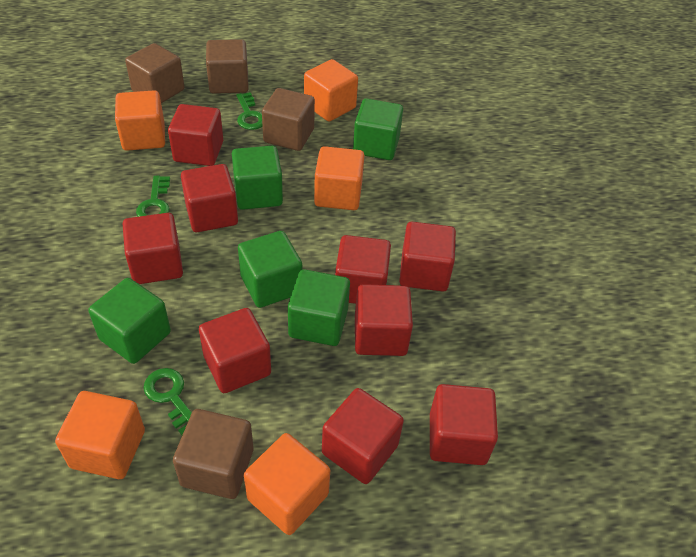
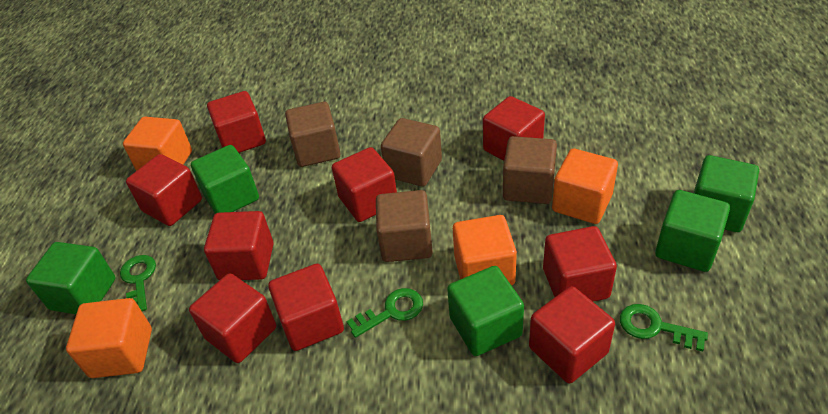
orange cube: 5 -> 4

